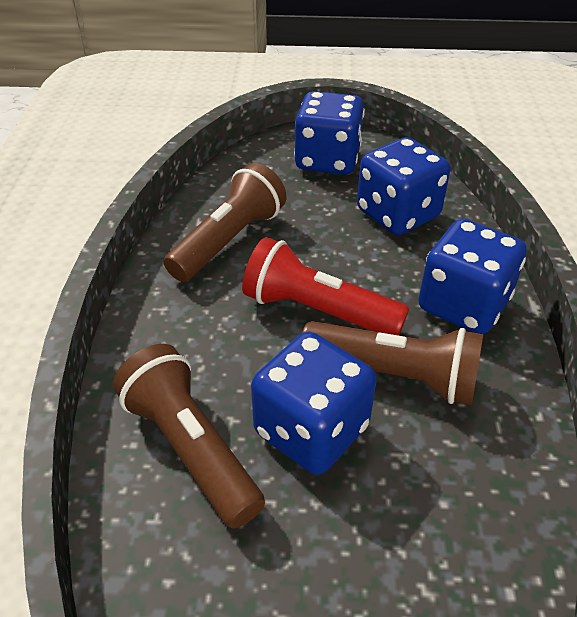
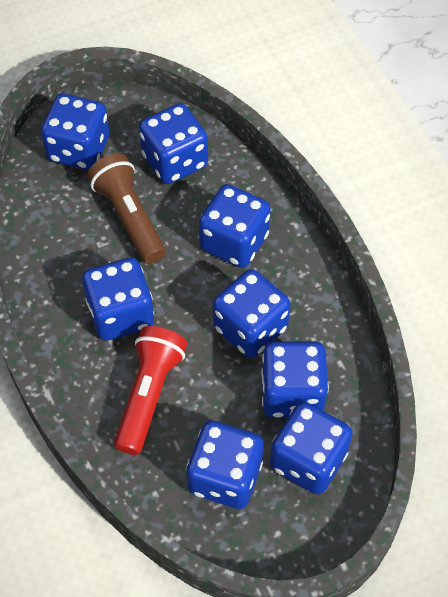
blue dice: 4 -> 8
brown flashlight: 3 -> 1

